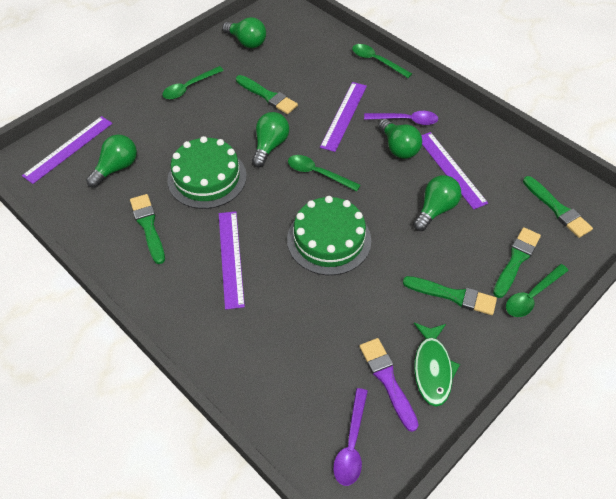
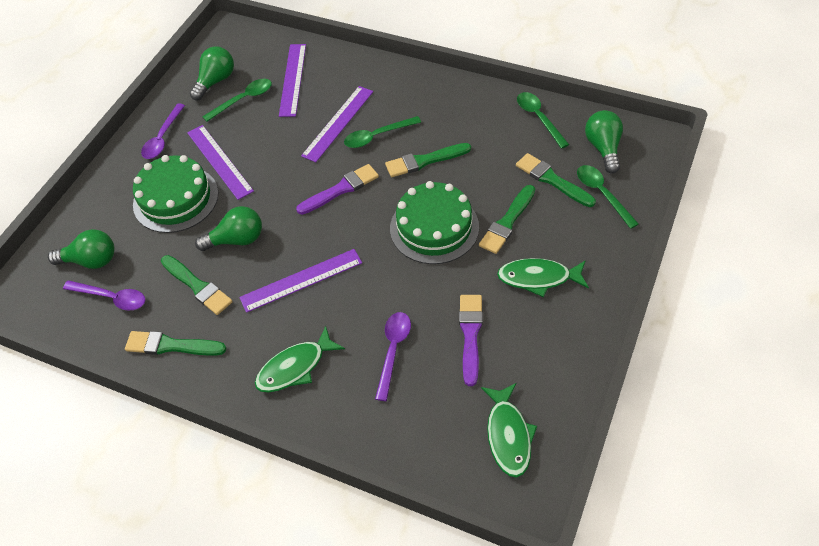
green fish: 1 -> 3
green light bulb: 5 -> 4
purple brush: 1 -> 2
purple spoon: 2 -> 3

